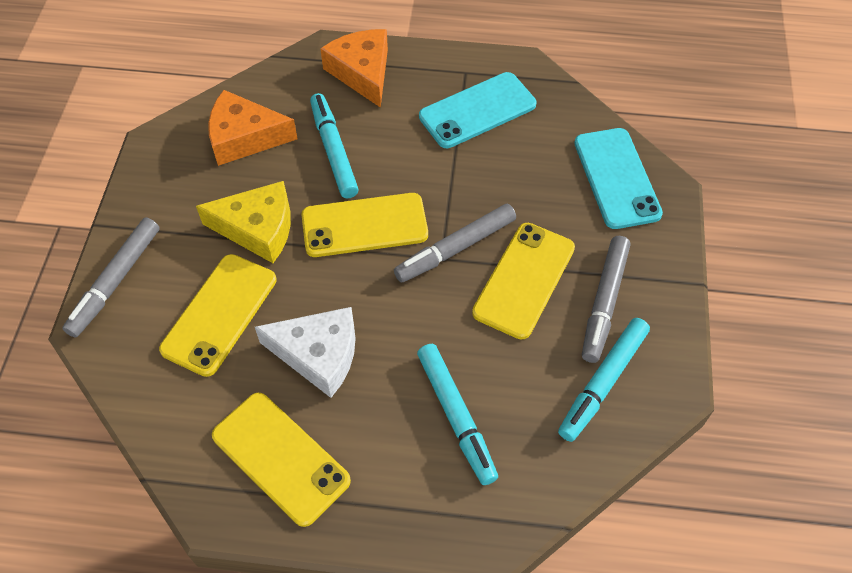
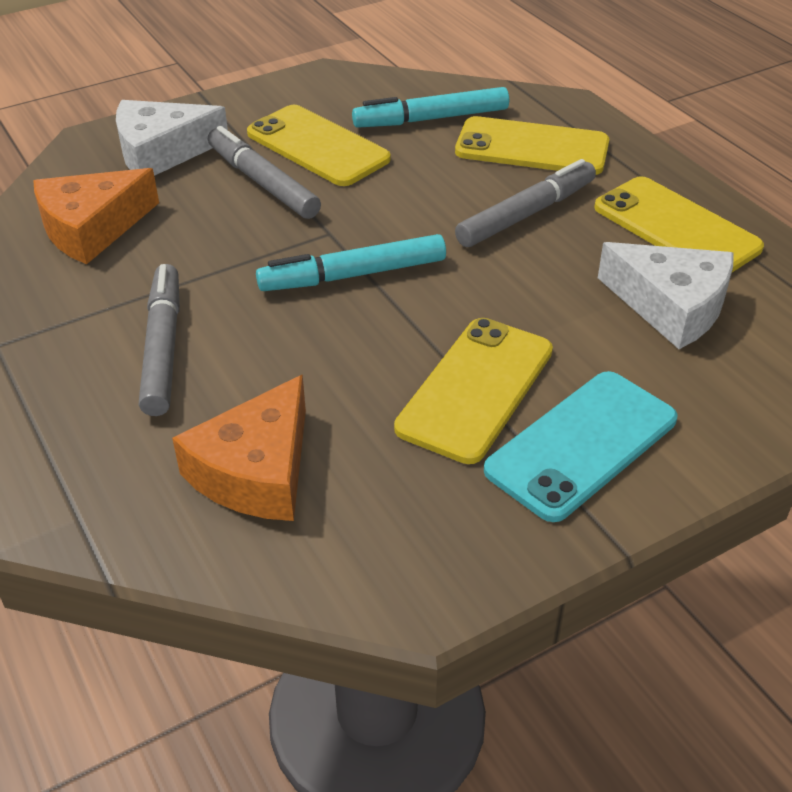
turquoise marker: 3 -> 2
turquoise phone: 2 -> 1
white cheese: 1 -> 2
yellow cheese: 1 -> 0

